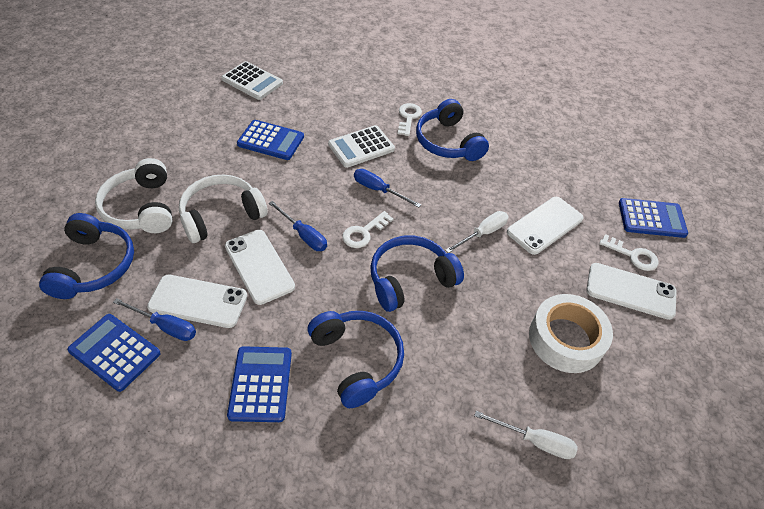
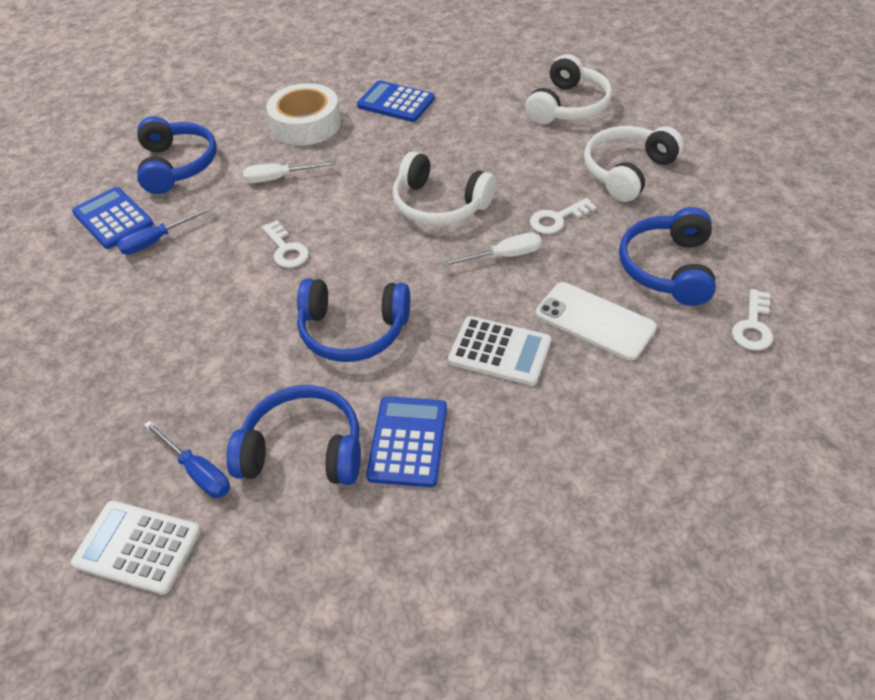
blue calculator: 4 -> 3
blue screwdriver: 3 -> 2
white headphones: 2 -> 3
white phone: 4 -> 1

